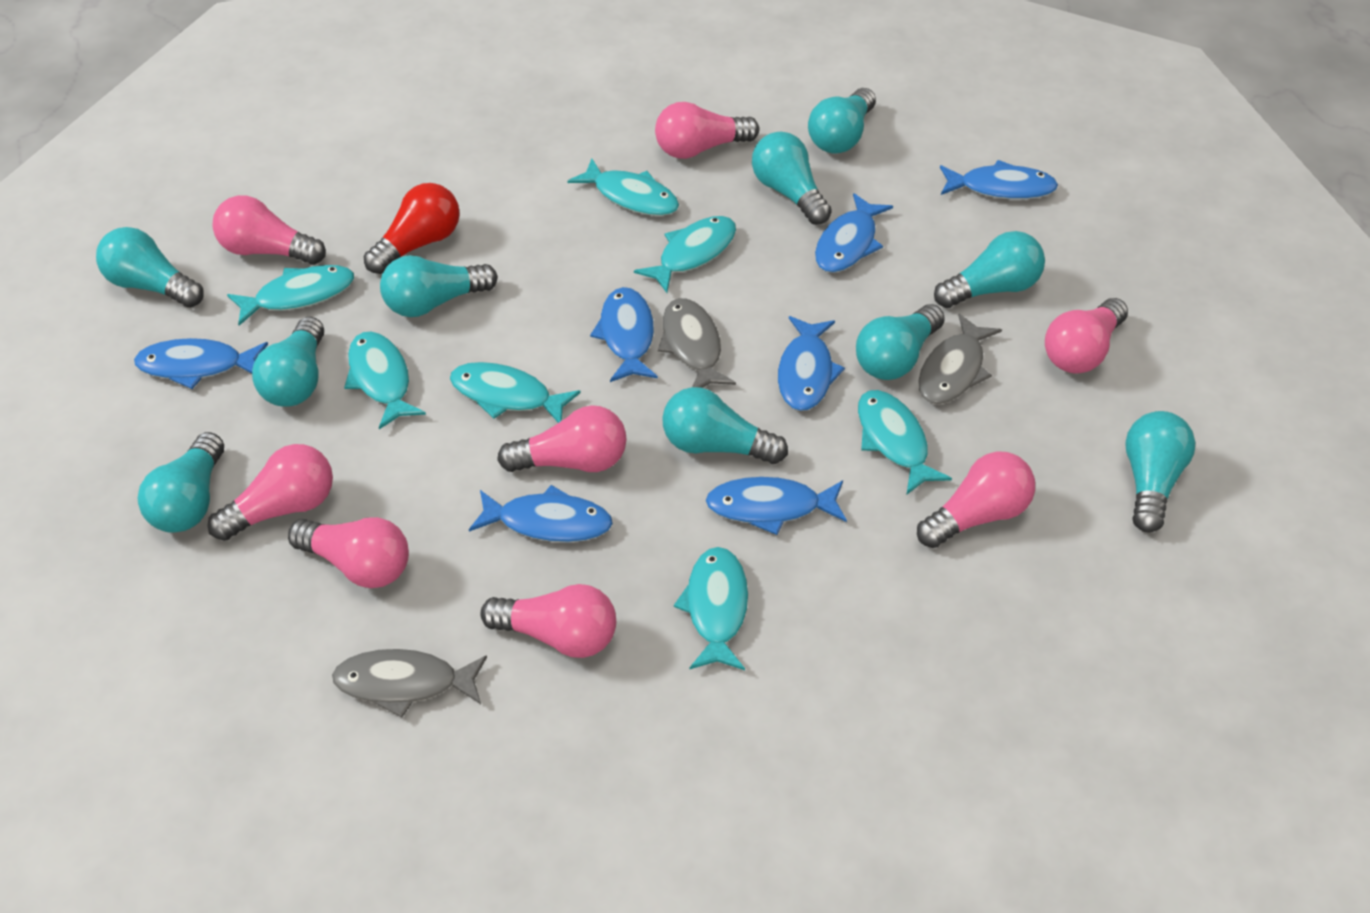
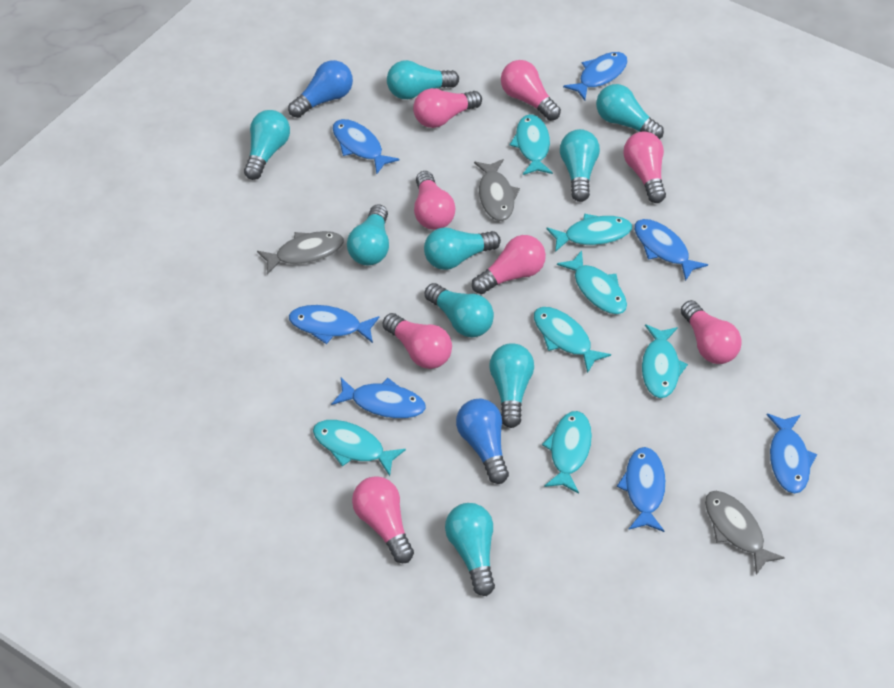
blue light bulb: 0 -> 2
red light bulb: 1 -> 0
turquoise light bulb: 10 -> 9

